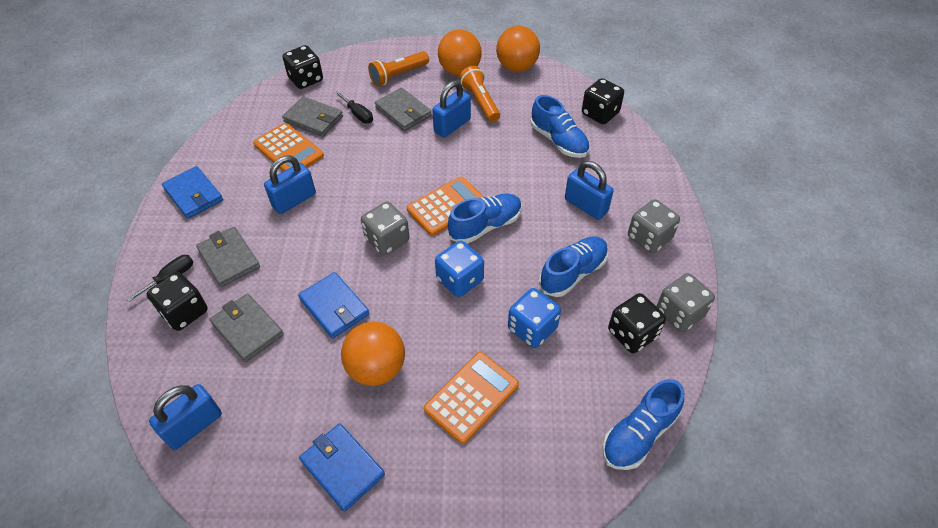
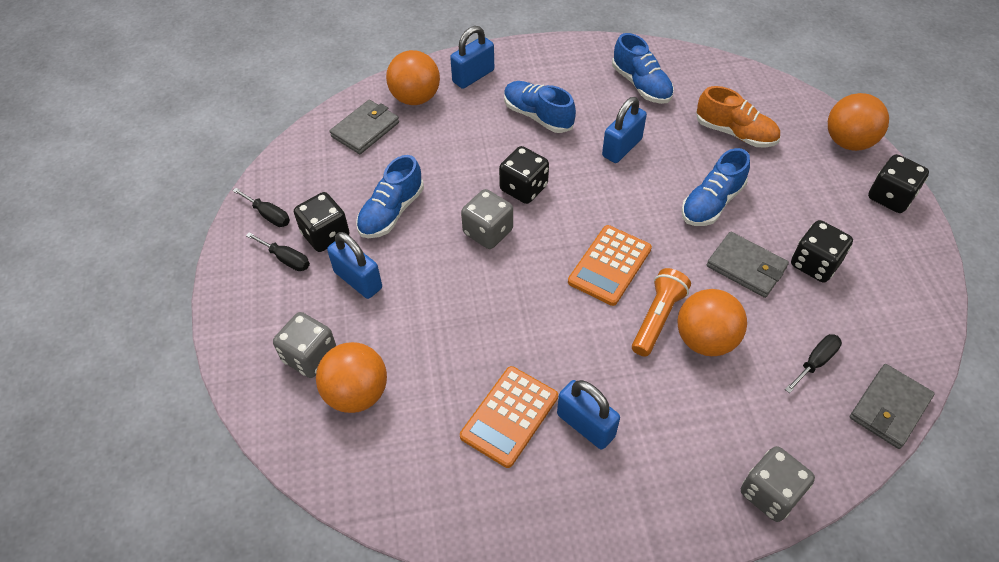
black screwdriver: 2 -> 3
blue dice: 2 -> 0
blue wallet: 3 -> 0
grey wallet: 4 -> 3
orange ball: 3 -> 4
orange calculator: 3 -> 2
orange flashlight: 2 -> 1
orange shoe: 0 -> 1

